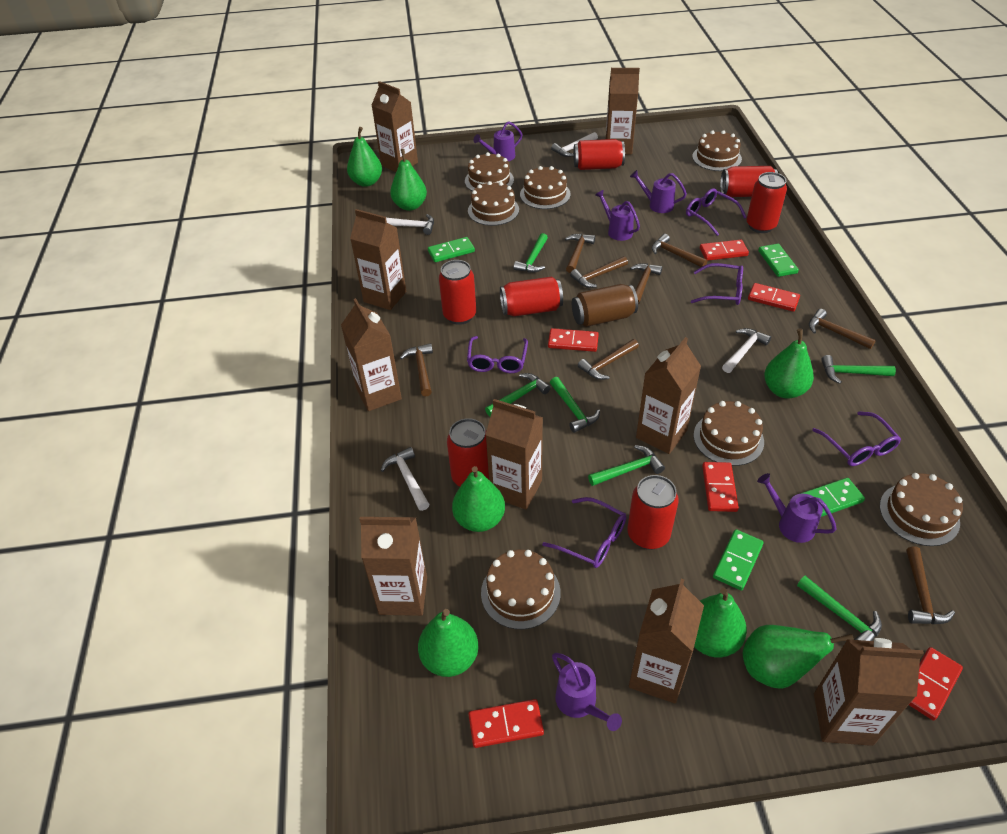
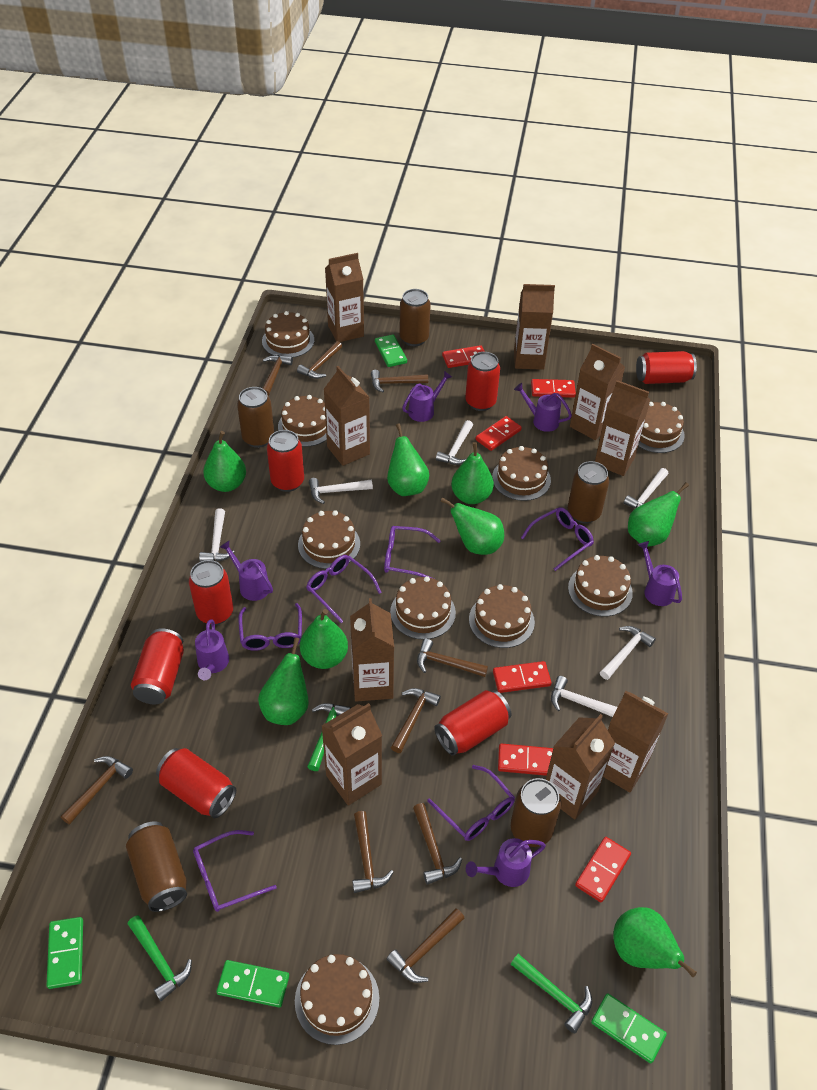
brown cake: 7 -> 9
brown can: 1 -> 5
brown hammer: 8 -> 9
green hammer: 6 -> 3
green pear: 7 -> 8
purple glasses: 5 -> 6
purple watering can: 5 -> 6
white hammer: 4 -> 6

